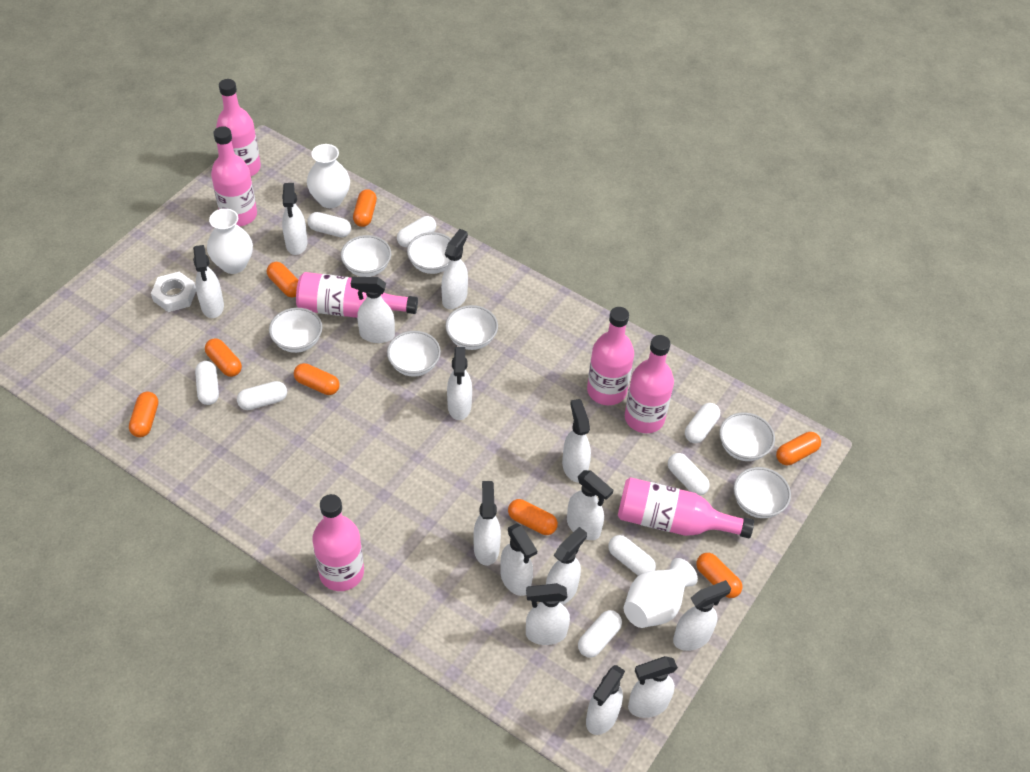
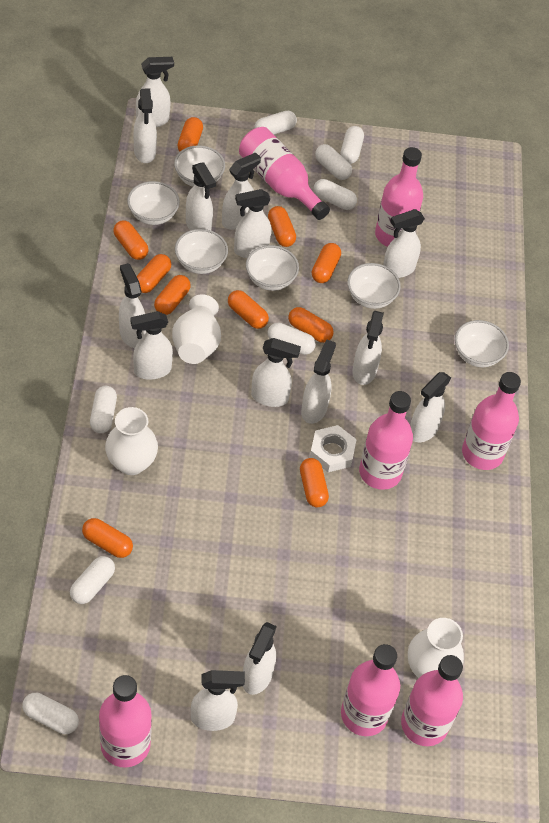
orange capsule: 8 -> 10
white bowl: 7 -> 6

